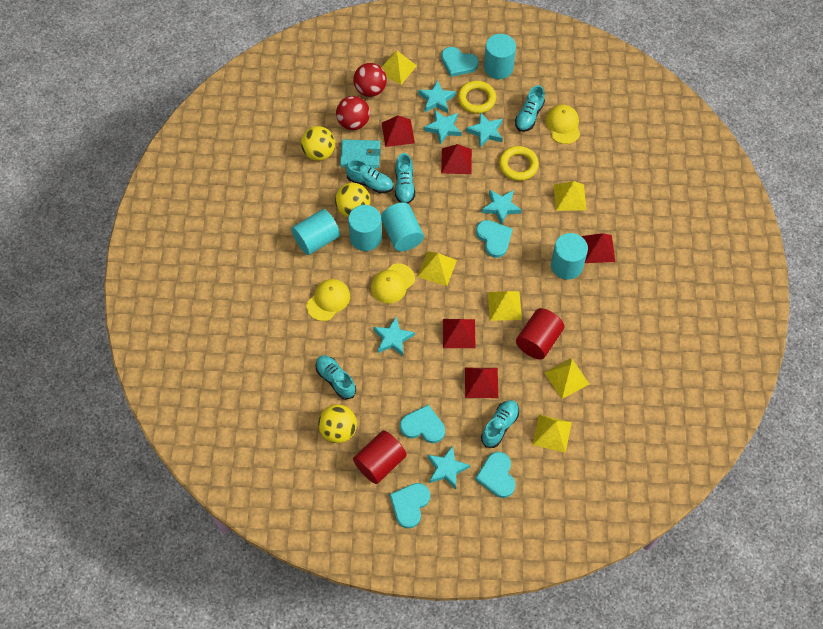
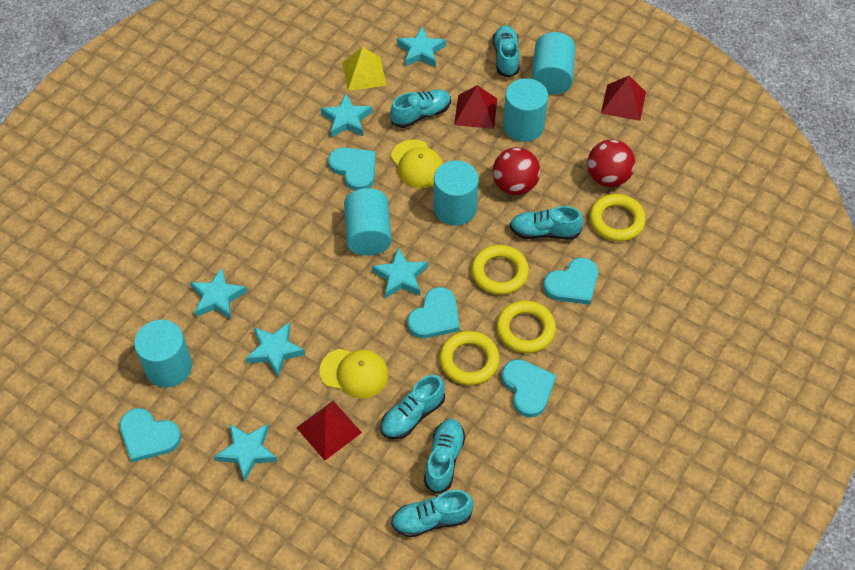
red cylinder: 2 -> 0
red pyramid: 5 -> 3
turquoise shoe: 5 -> 6
turquoise wallet: 1 -> 0
yellow ball: 3 -> 0
yellow cap: 3 -> 2
yellow pyramid: 6 -> 1
yellow ring: 2 -> 4

